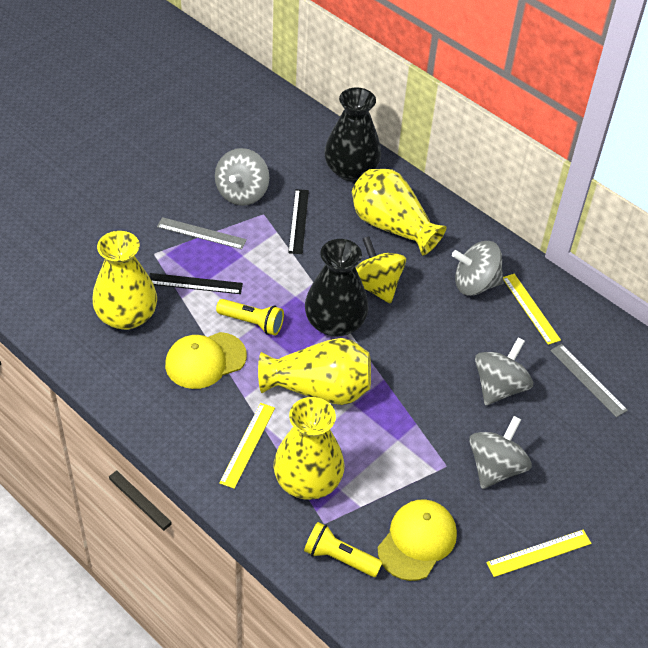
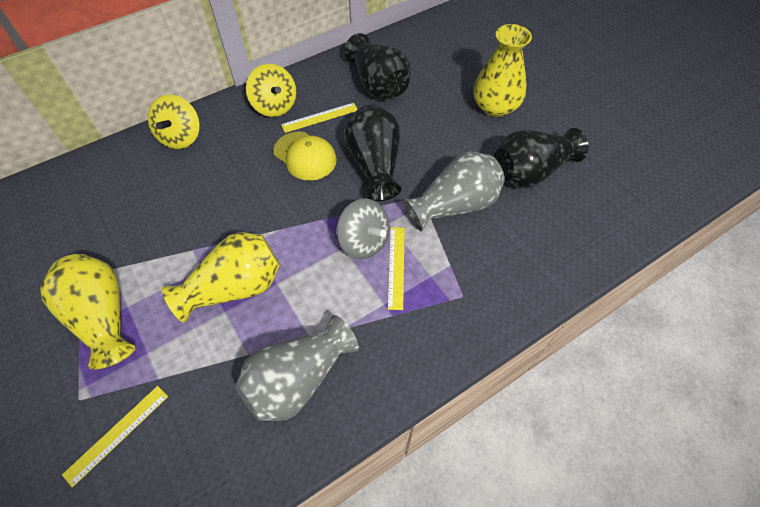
black ruler: 2 -> 0
black vase: 2 -> 3
grey ruler: 2 -> 0
grey spinning top: 4 -> 1
grey vase: 0 -> 2
yellow cap: 2 -> 1
yellow flashlight: 2 -> 0
yellow spinning top: 1 -> 2
yellow vase: 4 -> 3

